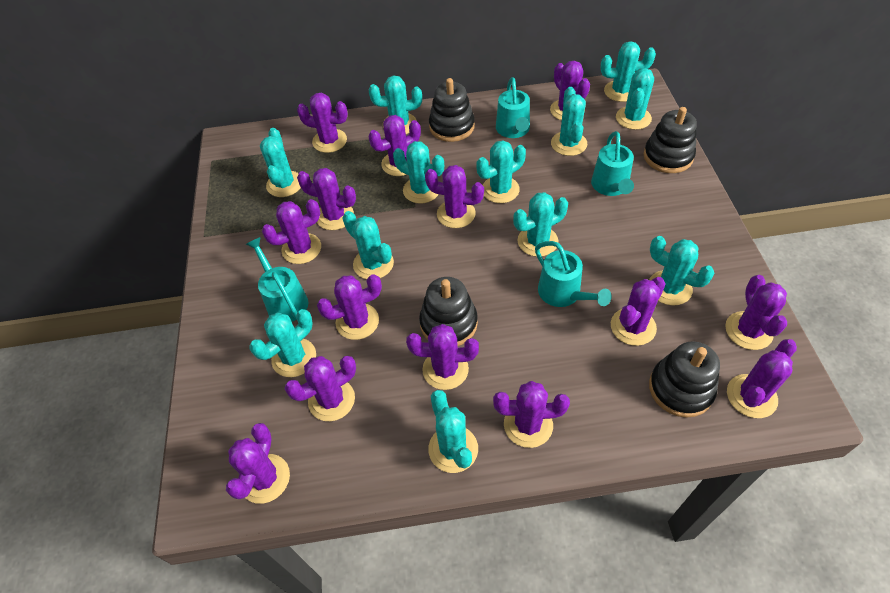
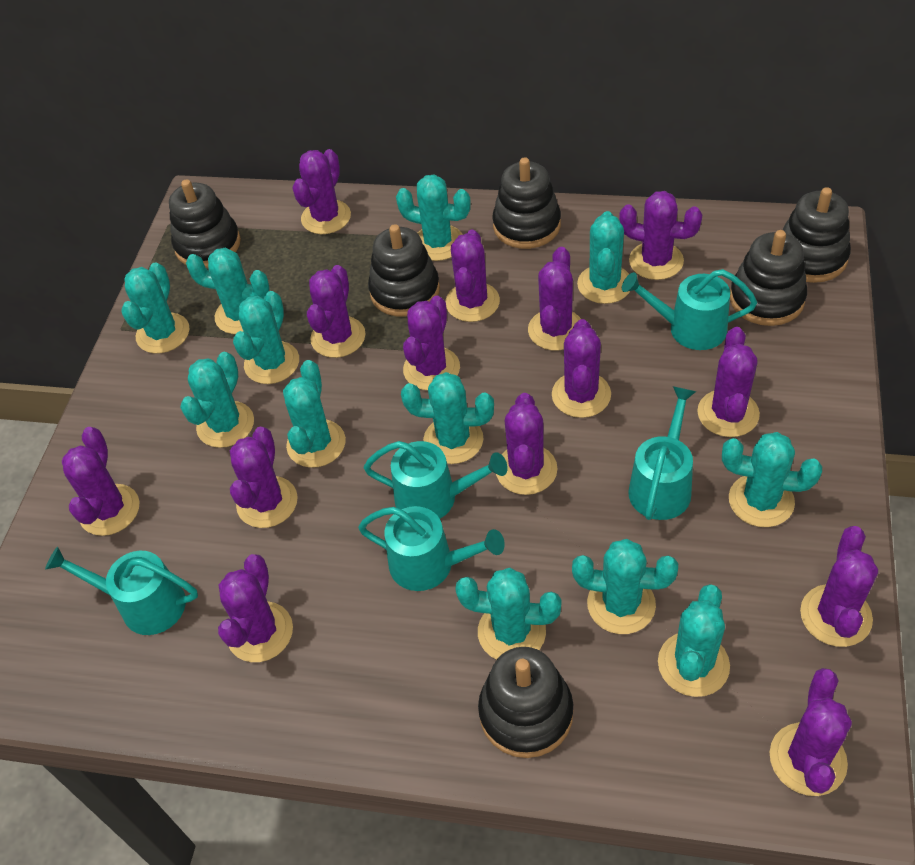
black stacking toy: 4 -> 6
turquoise watering can: 4 -> 5

